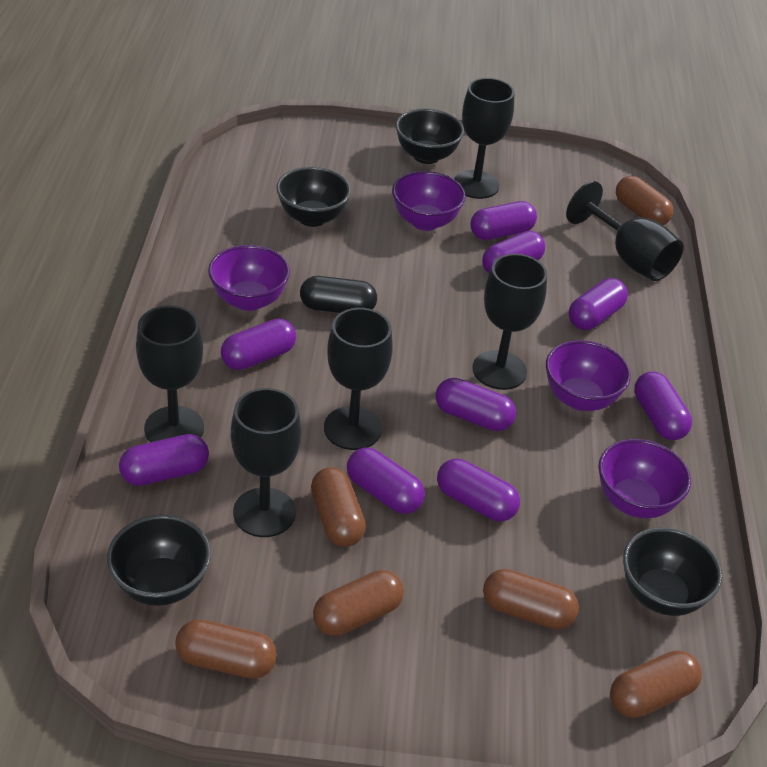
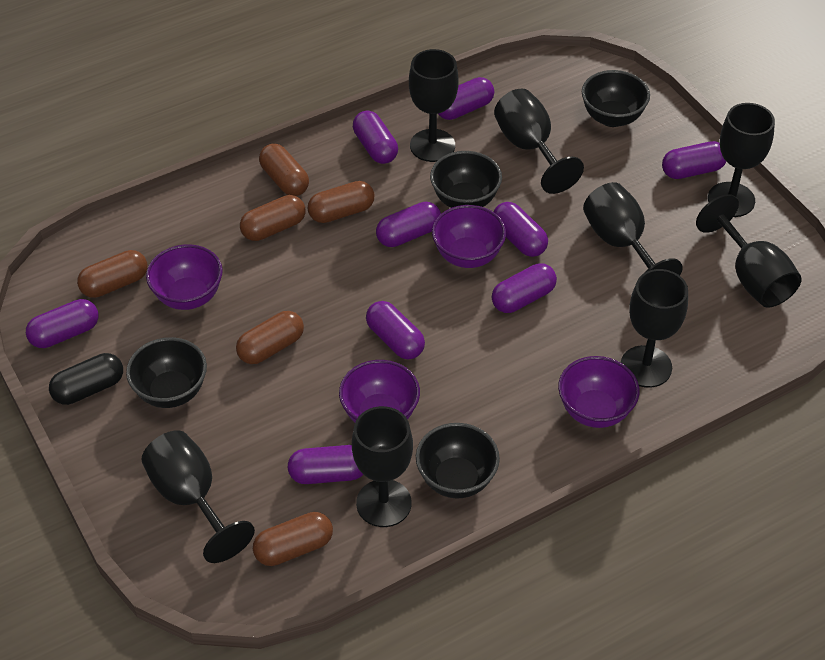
black goblet: 6 -> 8

